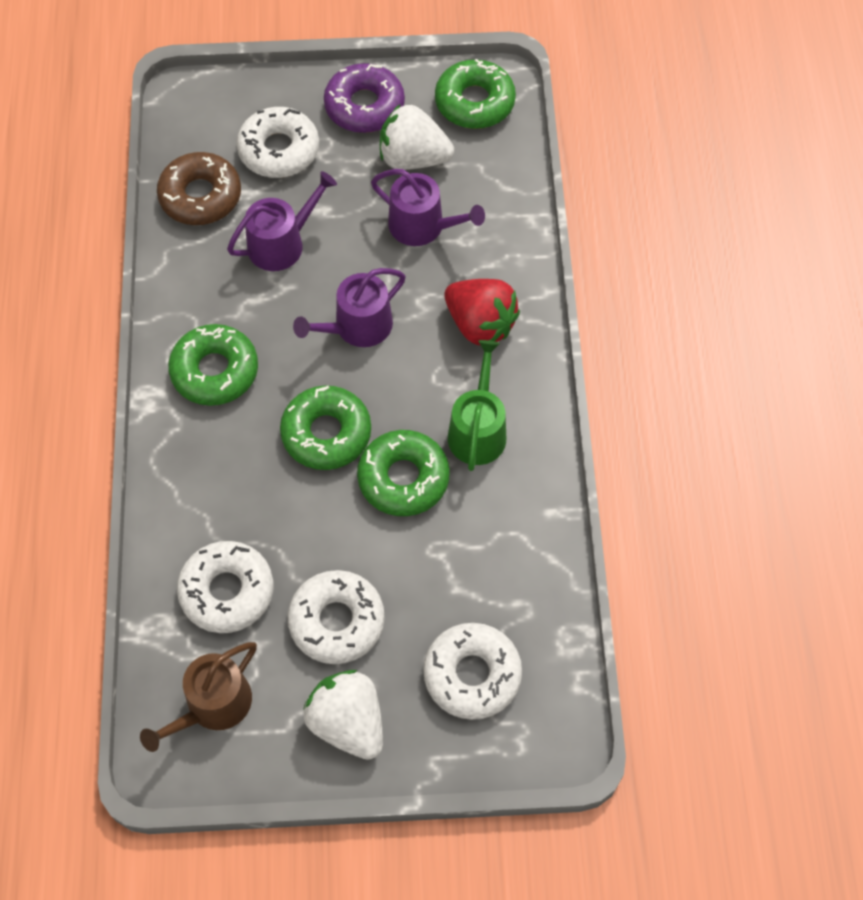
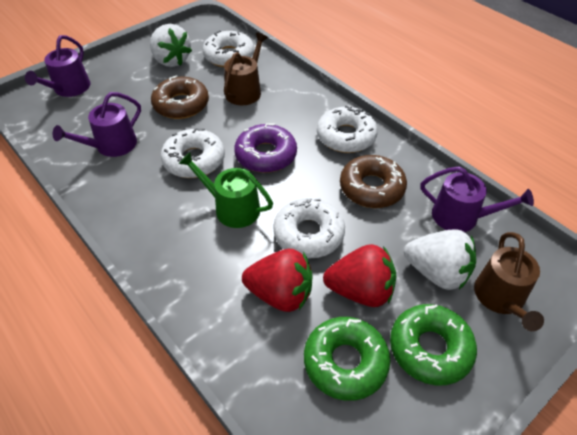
brown donut: 1 -> 2
brown watering can: 1 -> 2
green donut: 4 -> 2
red strawberry: 1 -> 2

